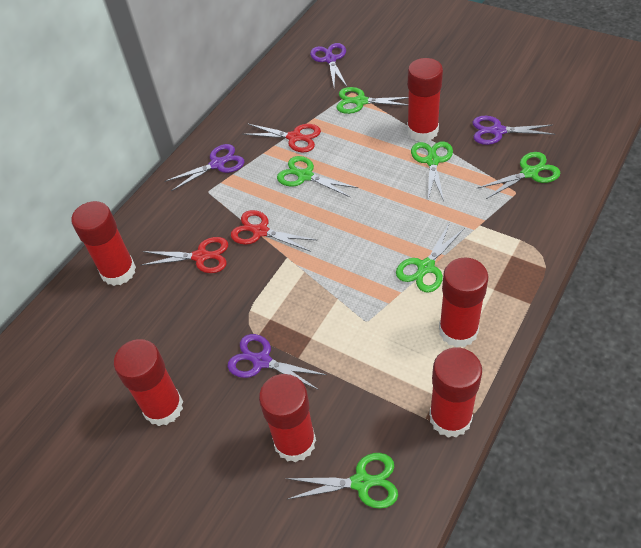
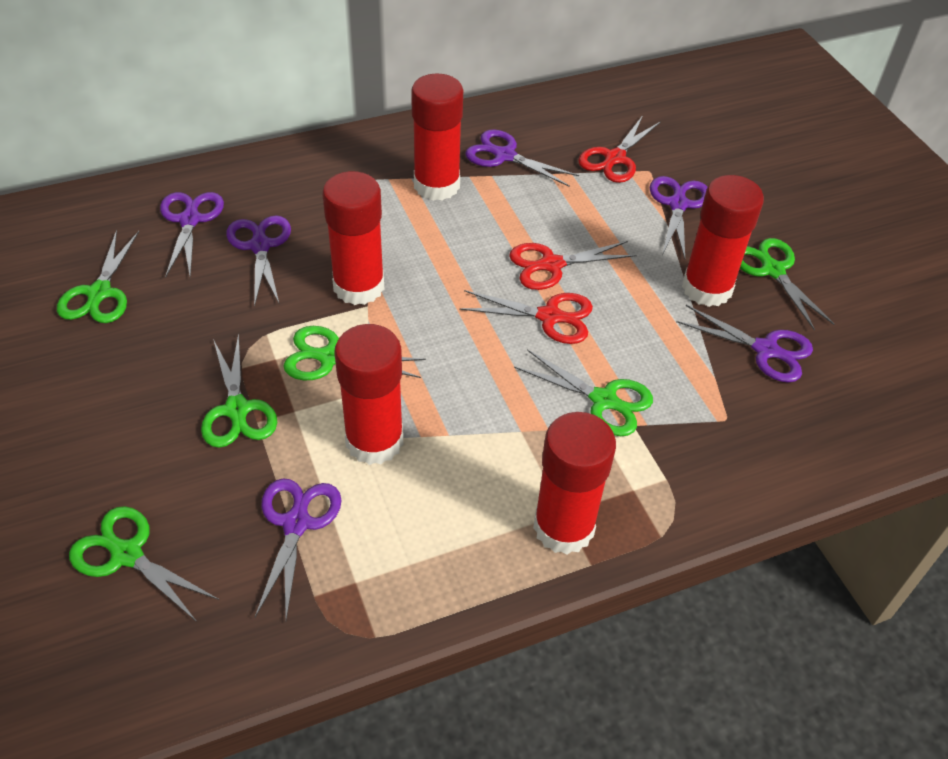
purple scissors: 4 -> 6
red glue stick: 6 -> 5

